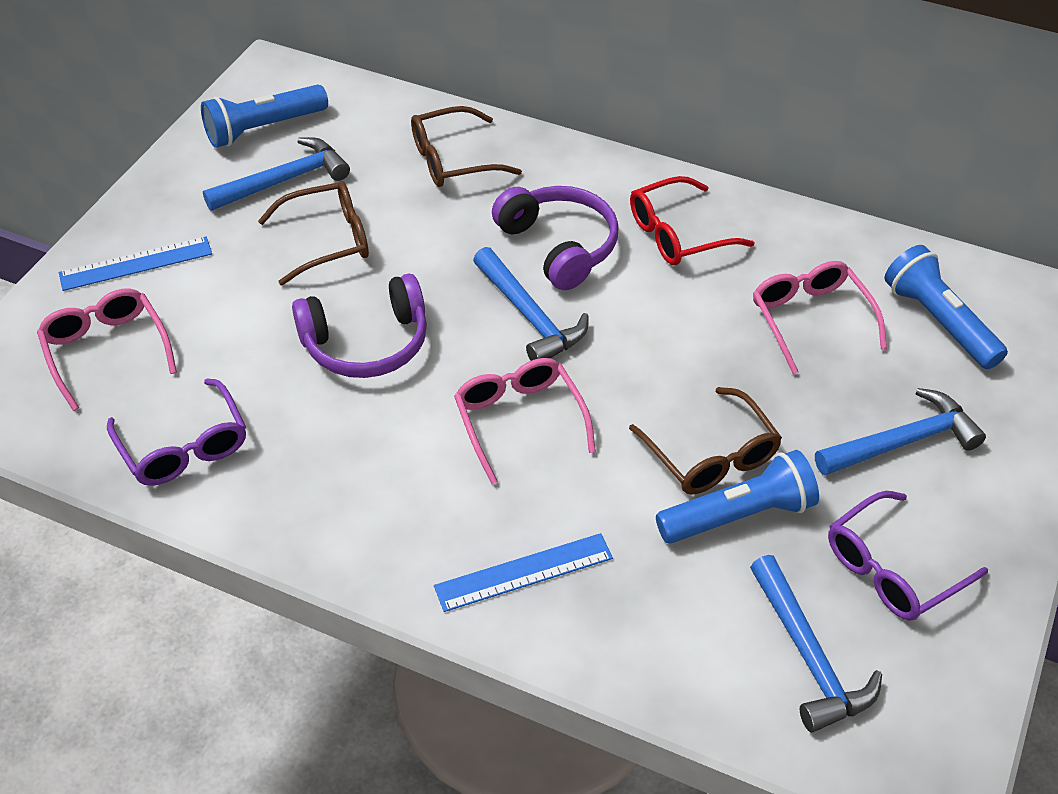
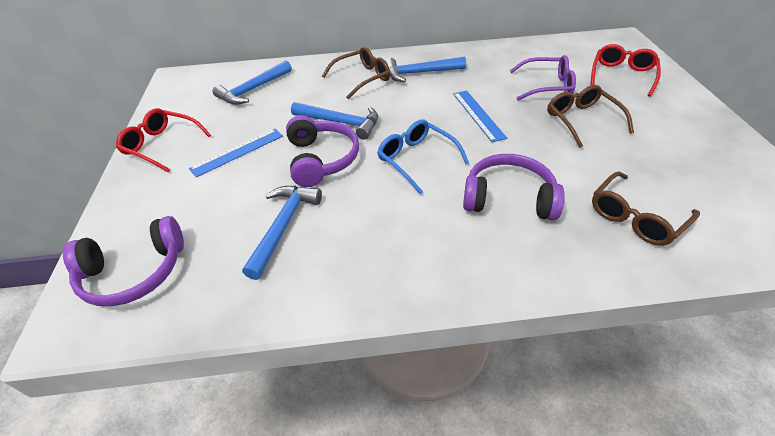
blue flashlight: 3 -> 0
blue glasses: 0 -> 1
pink glasses: 3 -> 0
purple glasses: 2 -> 1
purple headphones: 2 -> 3
red glasses: 1 -> 2

